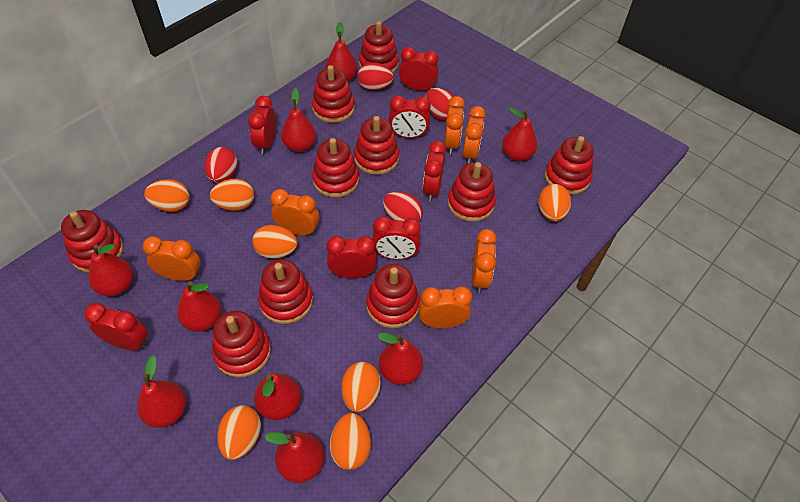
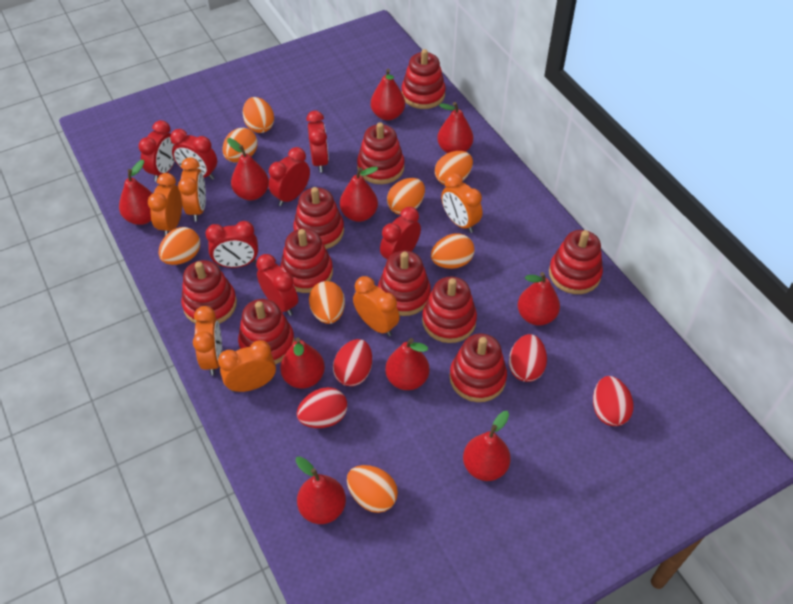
orange egg: 7 -> 8
red pear: 9 -> 10

